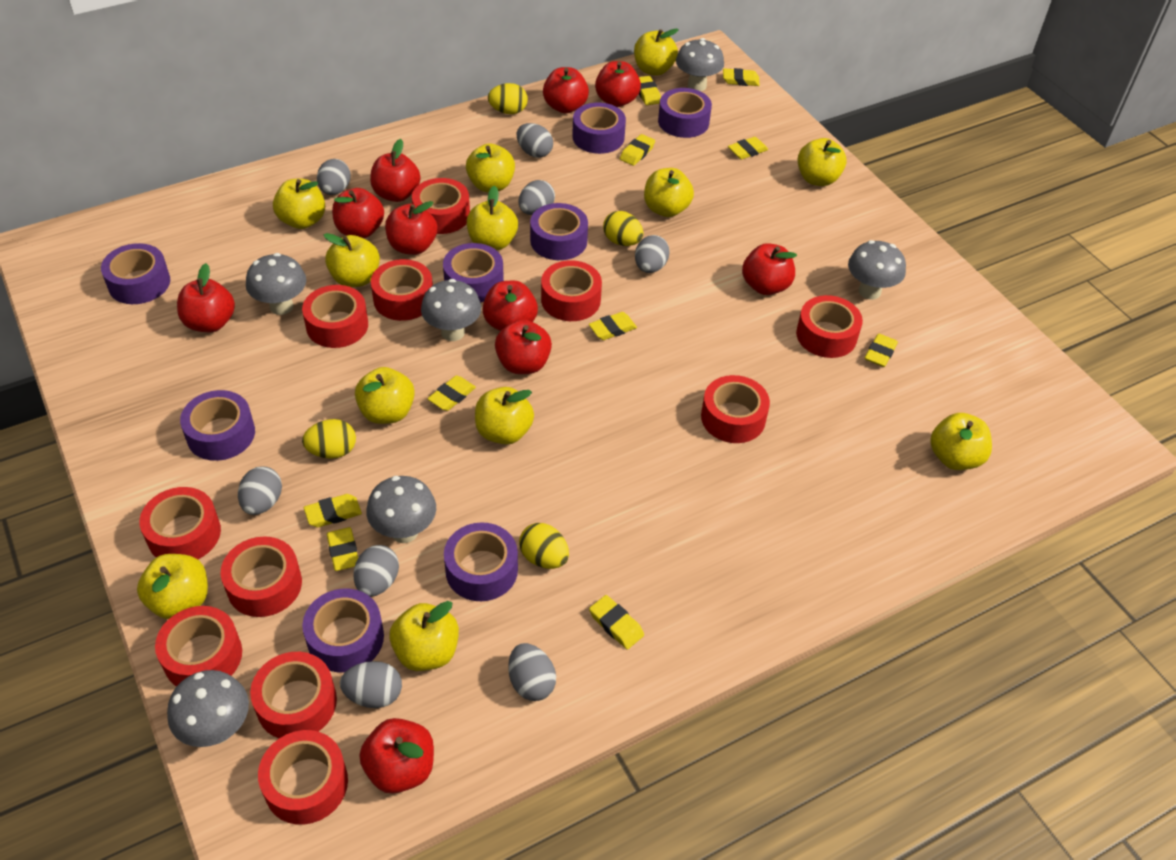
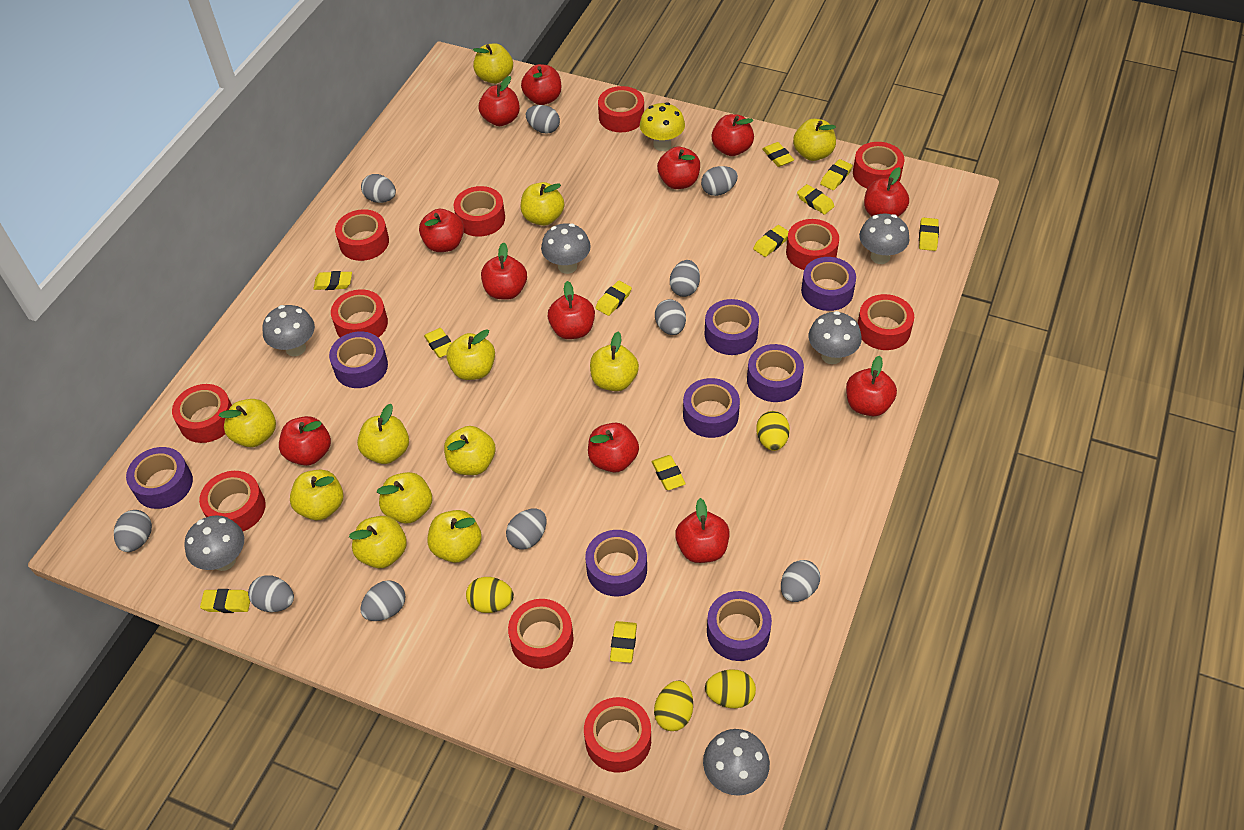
grey egg: 8 -> 10
red apple: 10 -> 12
yellow eraser: 10 -> 11
yellow mushroom: 0 -> 1

